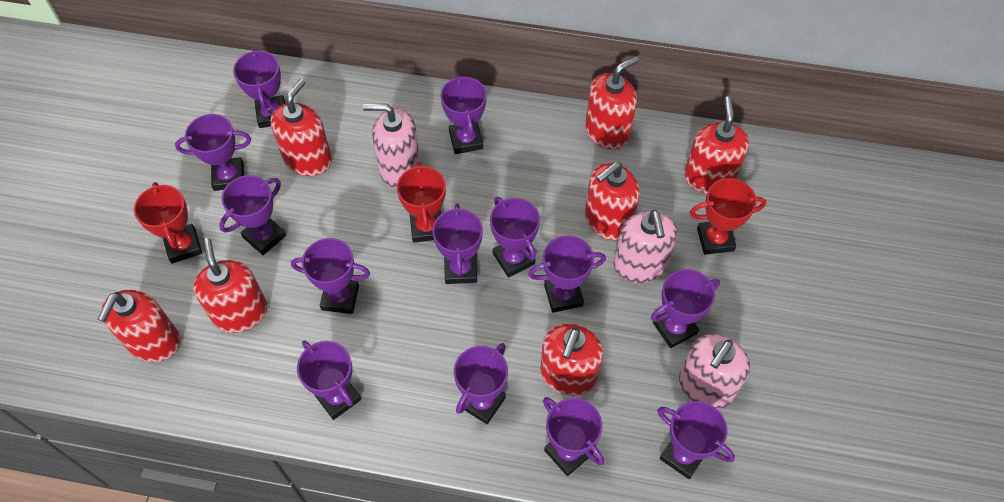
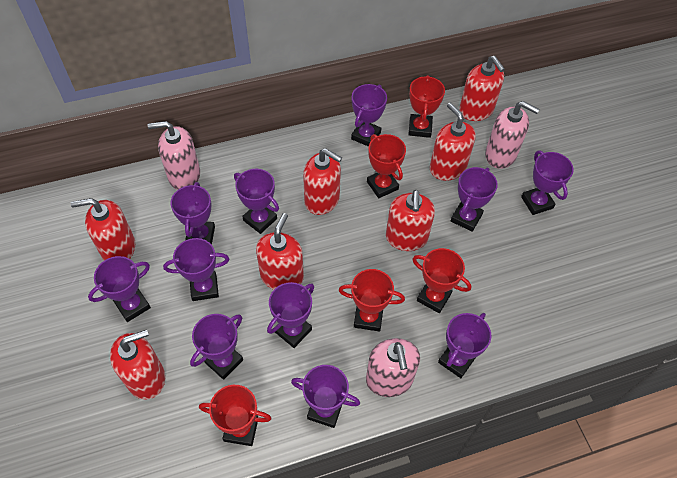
purple trophy: 13 -> 11
red trophy: 3 -> 5

